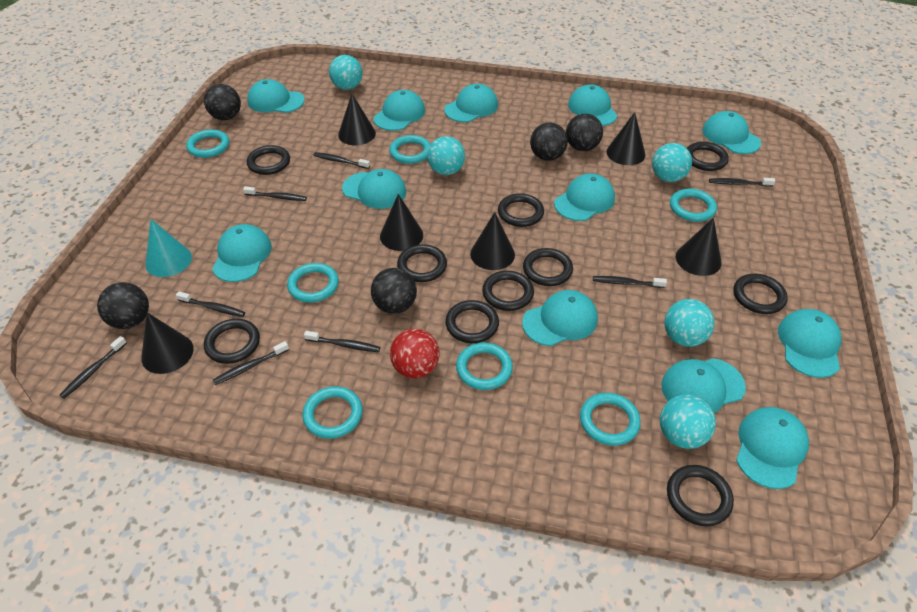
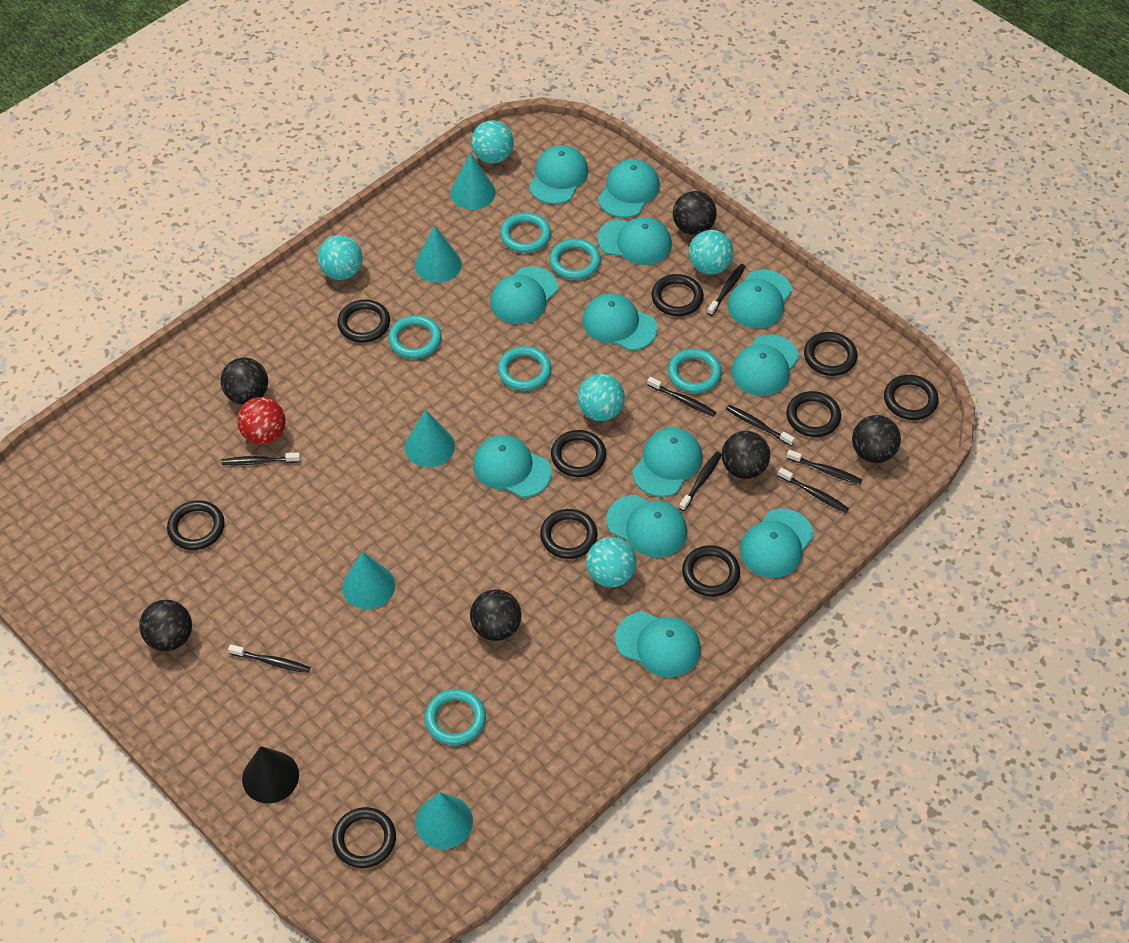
black ball: 5 -> 6
black cone: 6 -> 1
turquoise cone: 1 -> 5
turquoise ring: 7 -> 6

